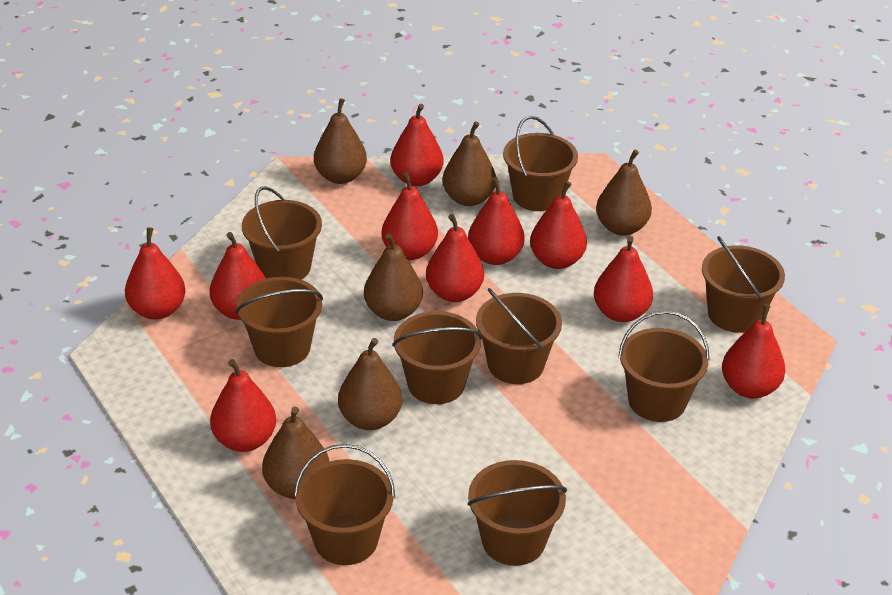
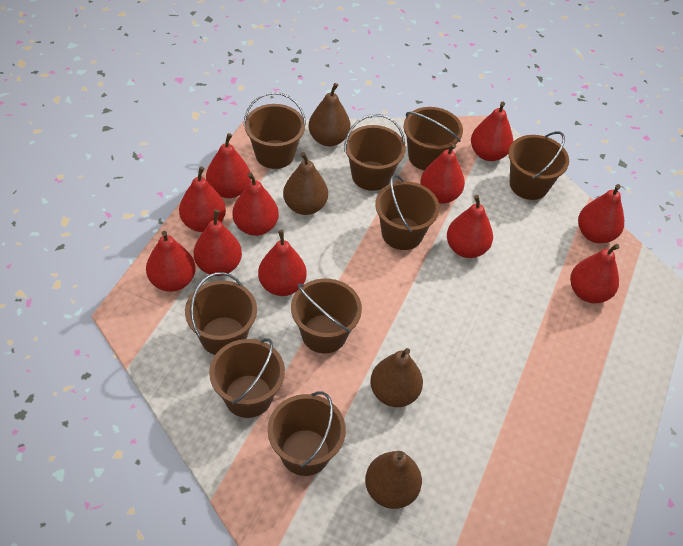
brown pear: 6 -> 4
red pear: 10 -> 11

